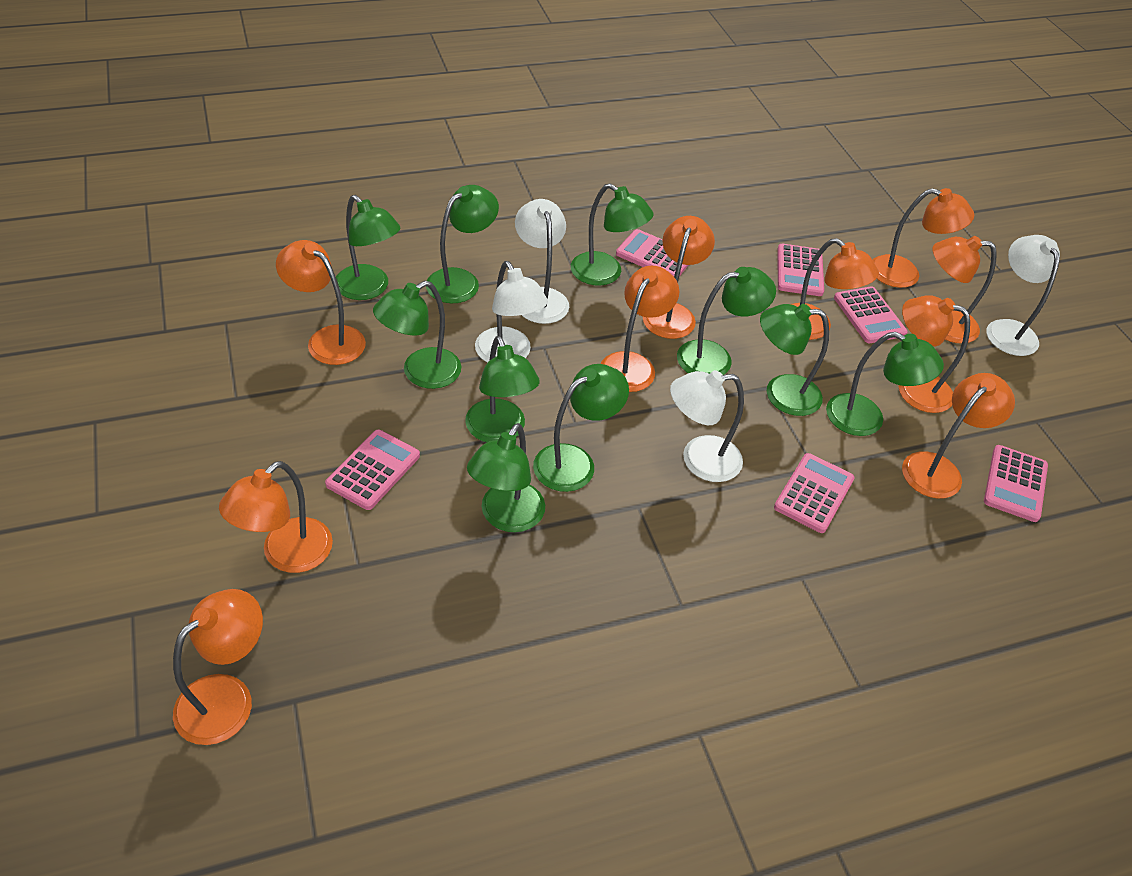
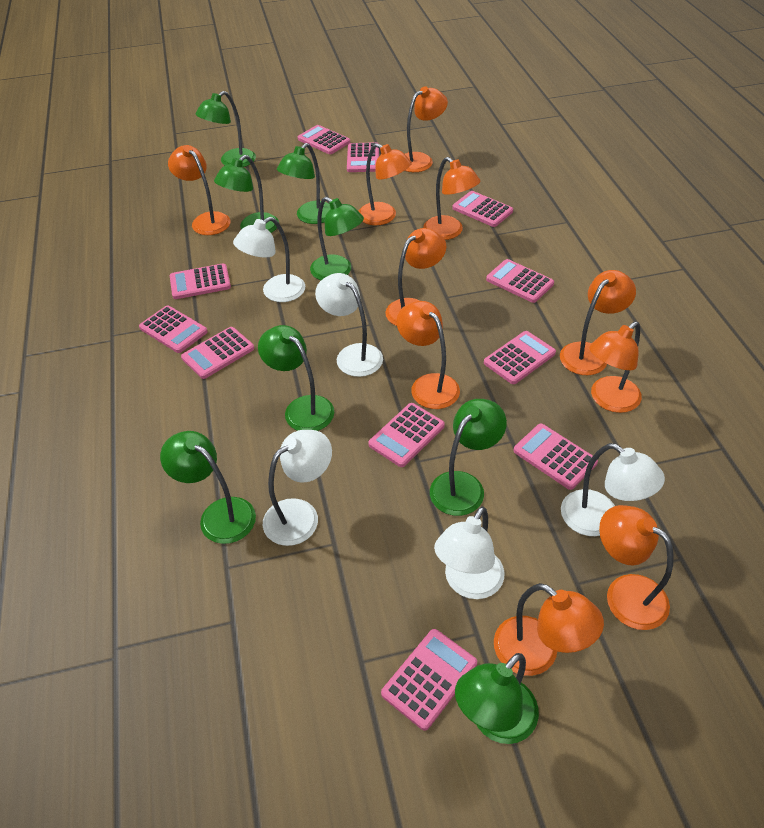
green lamp: 10 -> 8
pink calculator: 6 -> 11
white lamp: 4 -> 5

